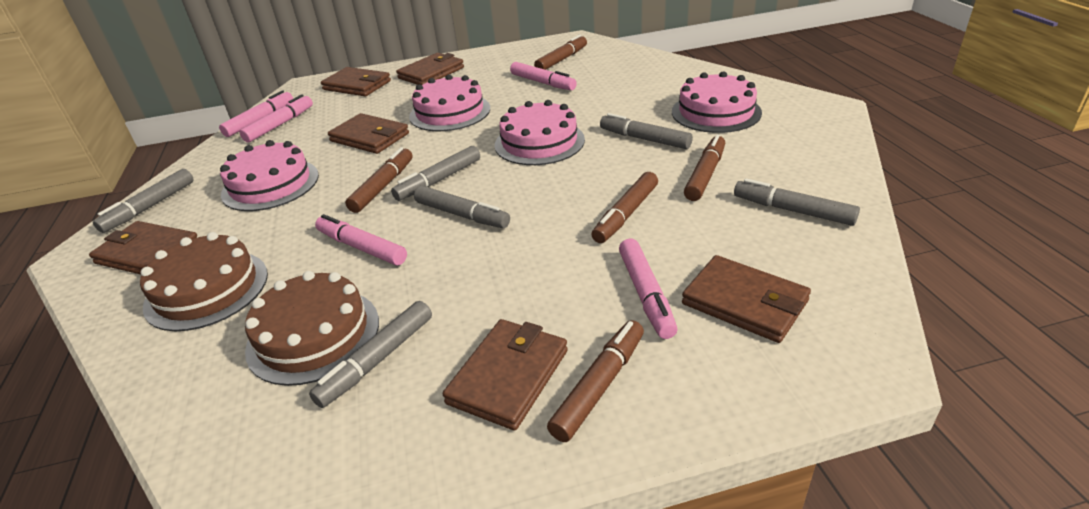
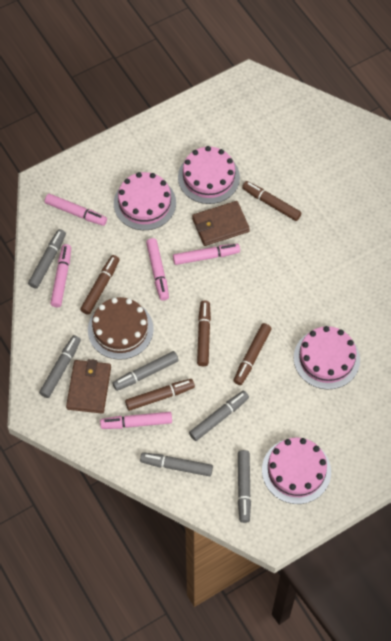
brown cake: 2 -> 1
brown wallet: 6 -> 2

